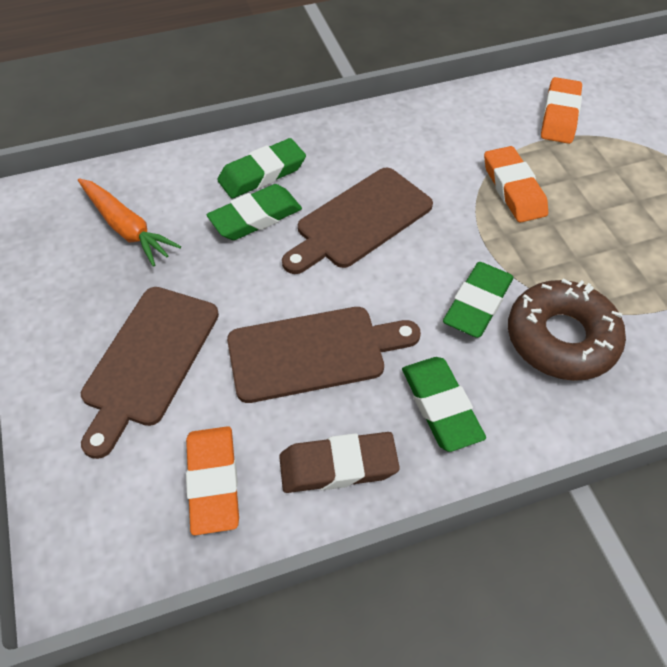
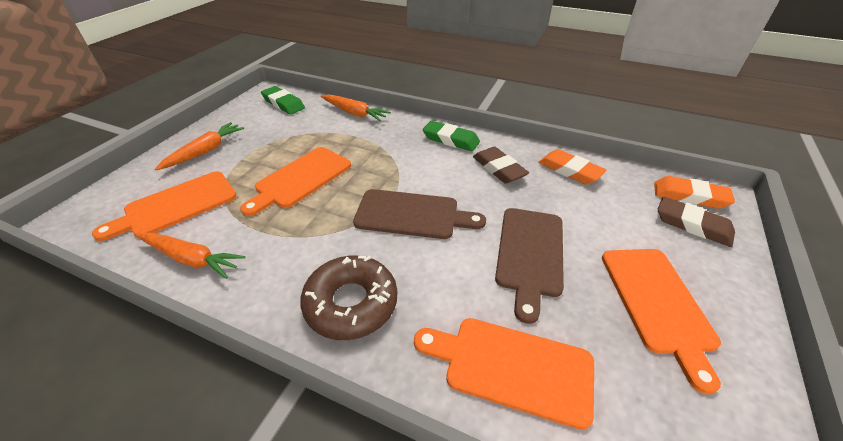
brown cutting board: 3 -> 2
brown eraser: 1 -> 2
green eraser: 4 -> 2
orange carrot: 1 -> 3
orange cutting board: 0 -> 4
orange eraser: 3 -> 2

